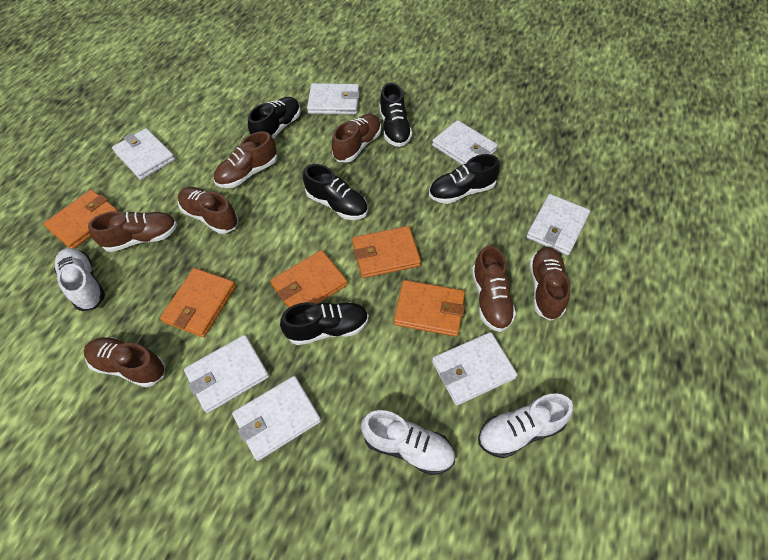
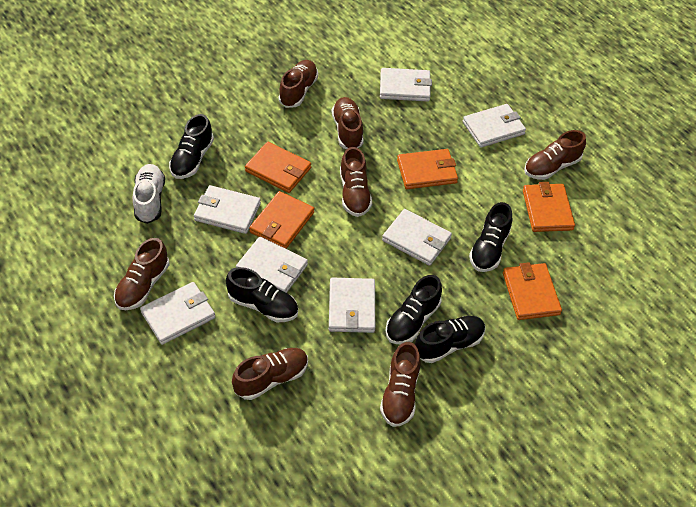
white shoe: 3 -> 1

